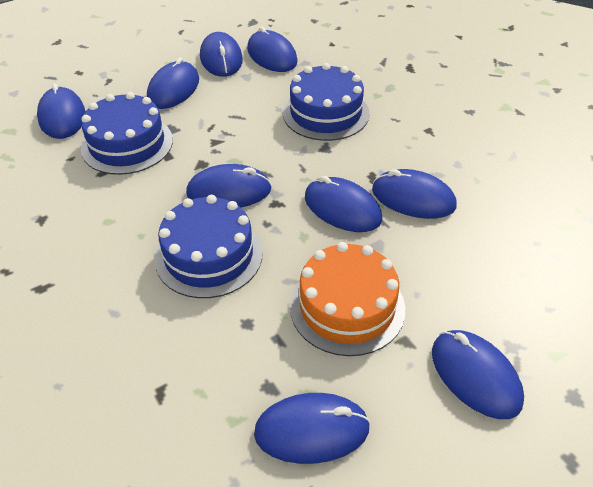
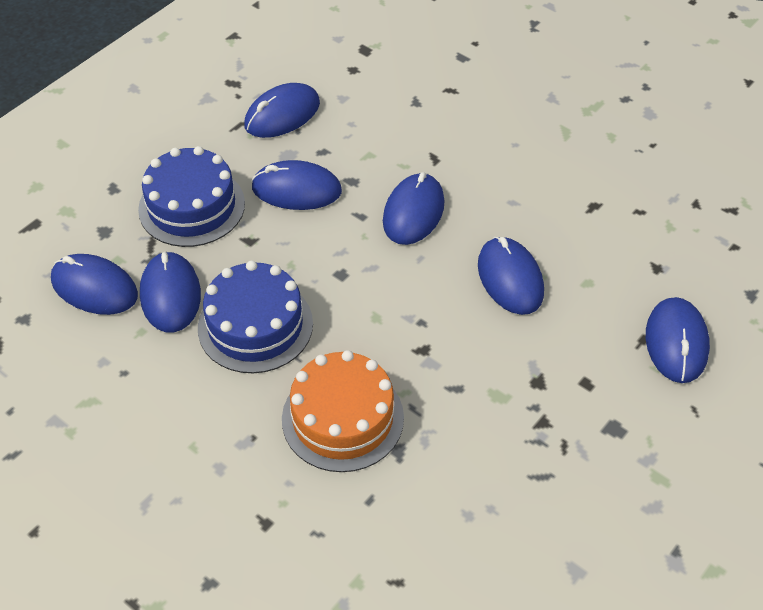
blue cake: 3 -> 2
blue mouse: 9 -> 7

